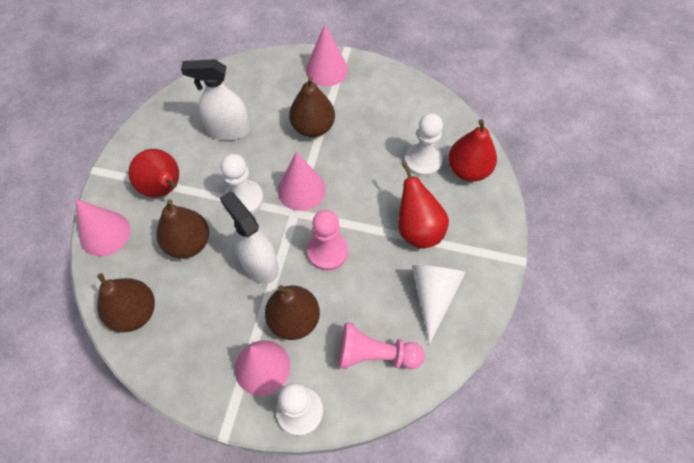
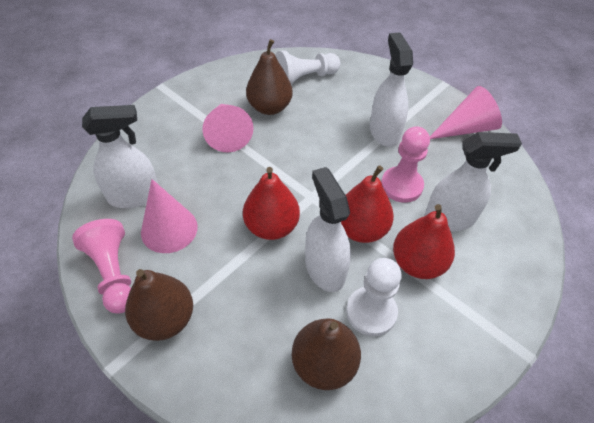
brown pear: 4 -> 3
pink cone: 4 -> 3
white cone: 1 -> 0
white pawn: 3 -> 2
white spray bottle: 2 -> 4

